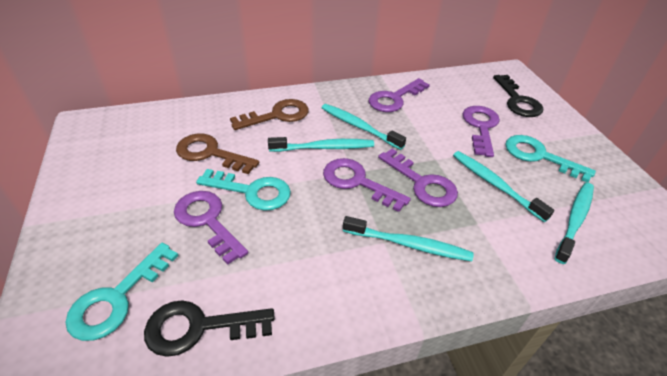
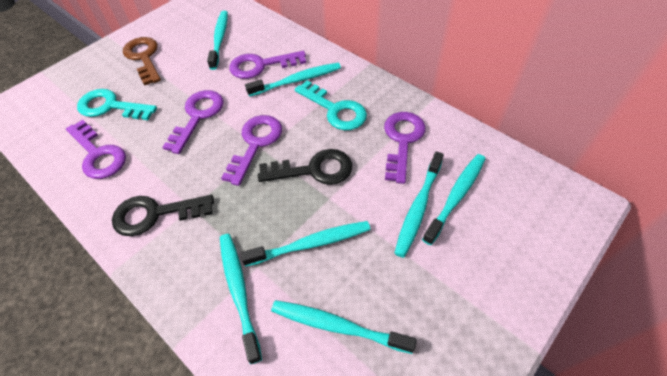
brown key: 2 -> 1
turquoise key: 3 -> 2
turquoise toothbrush: 5 -> 7

